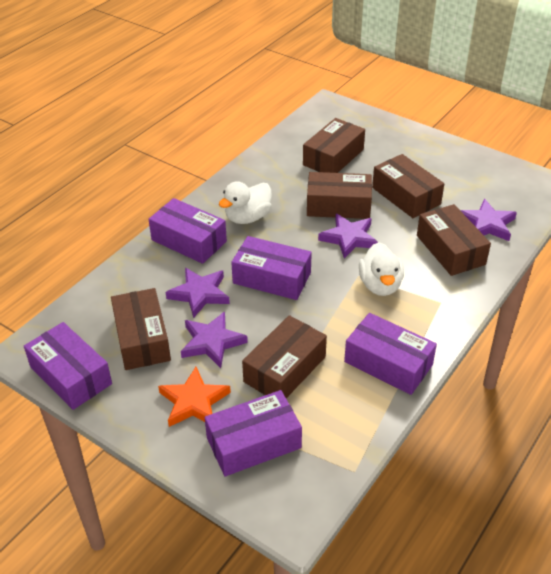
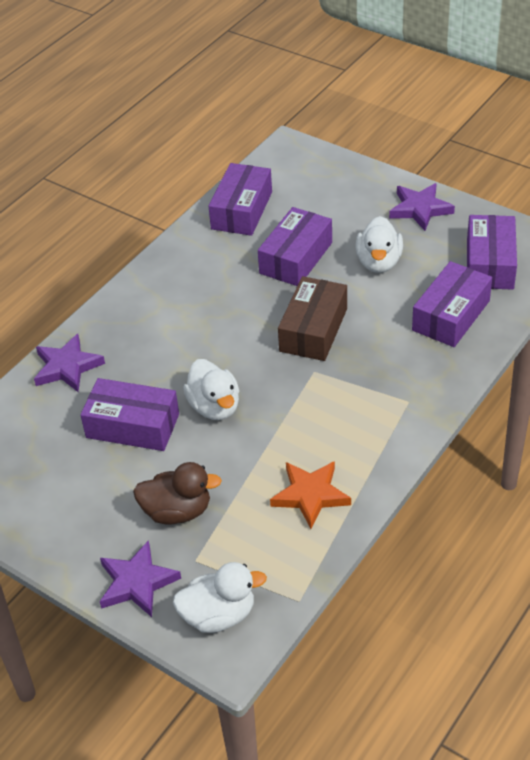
brown box: 6 -> 1
brown duck: 0 -> 1
purple star: 4 -> 3
white duck: 2 -> 3

